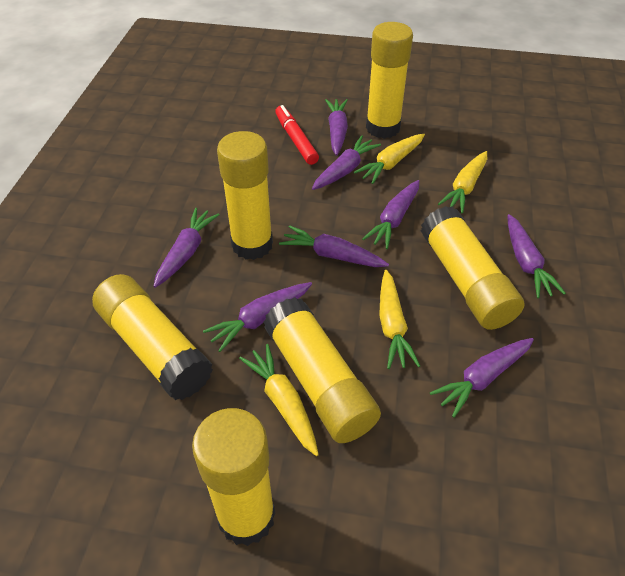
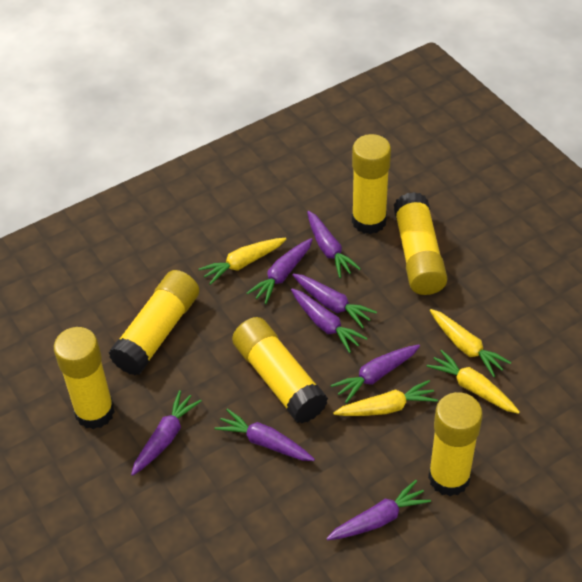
red marker: 1 -> 0

